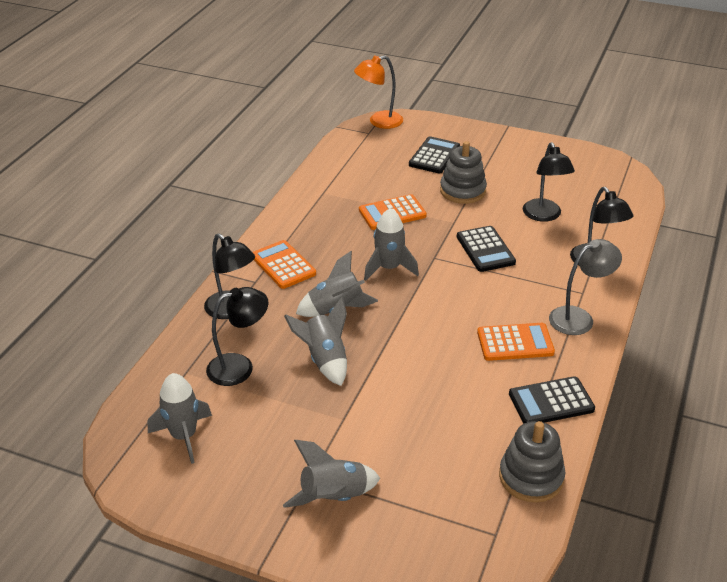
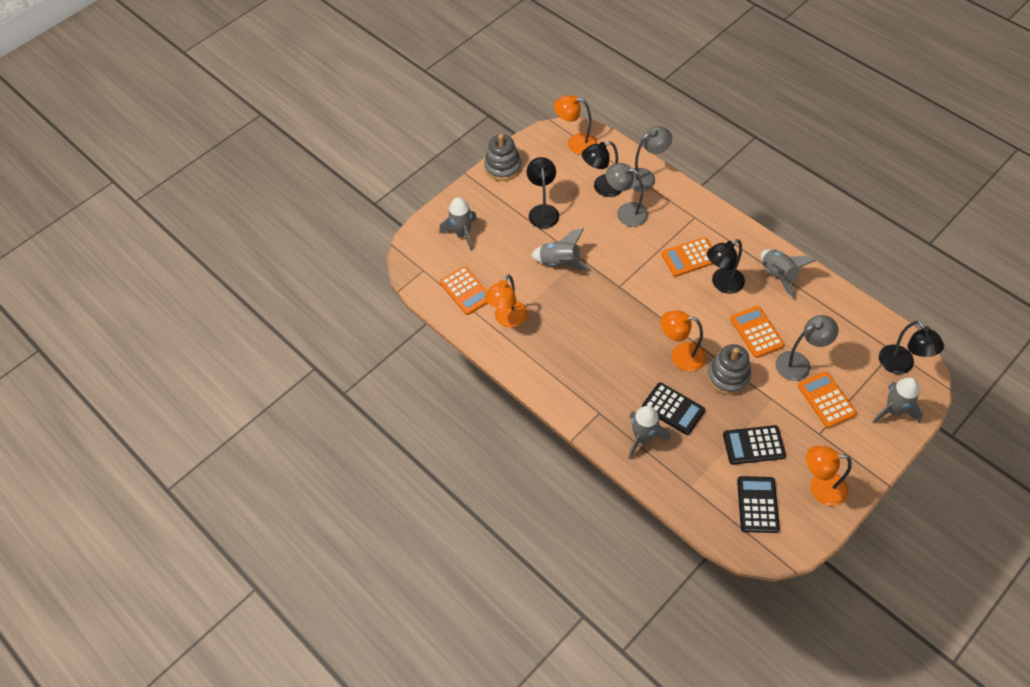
grey lamp: 1 -> 3
orange calculator: 3 -> 4
orange lamp: 1 -> 4

